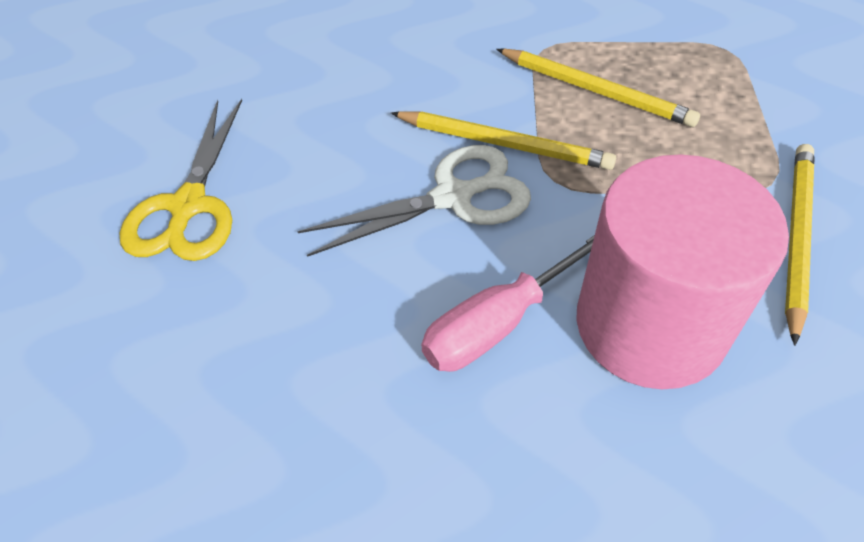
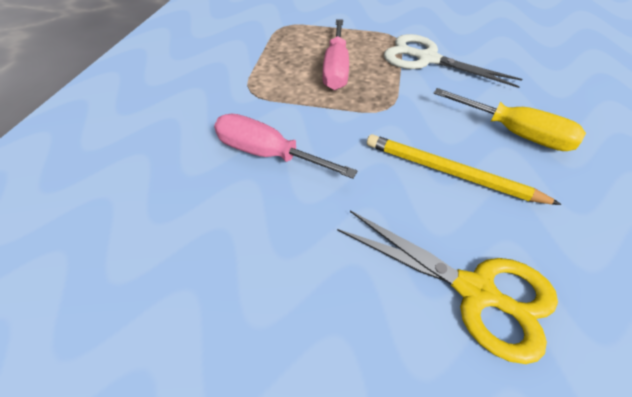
pink cylinder: 1 -> 0
pink screwdriver: 1 -> 2
yellow pencil: 3 -> 1
yellow screwdriver: 0 -> 1

